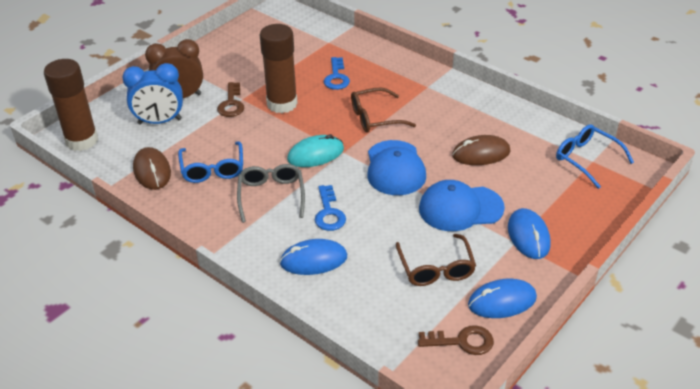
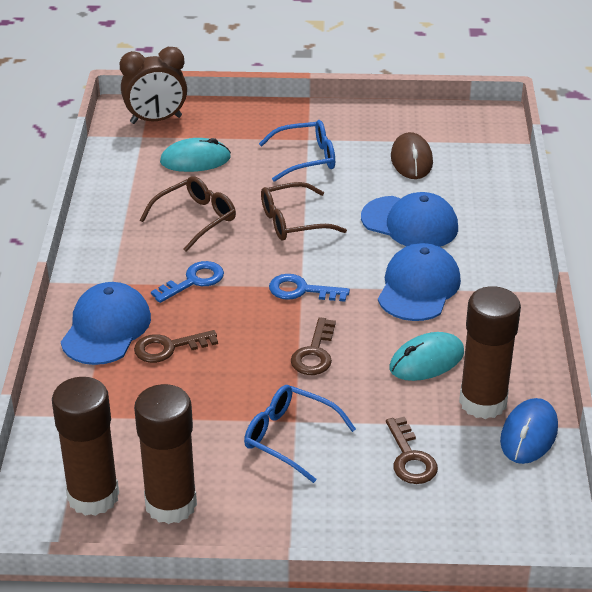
blue cap: 2 -> 3
blue clock: 1 -> 0
blue mouse: 3 -> 1
brown glue stick: 2 -> 3
brown key: 2 -> 3
brown mouse: 2 -> 1
grey glasses: 1 -> 0
turquoise mouse: 1 -> 2

